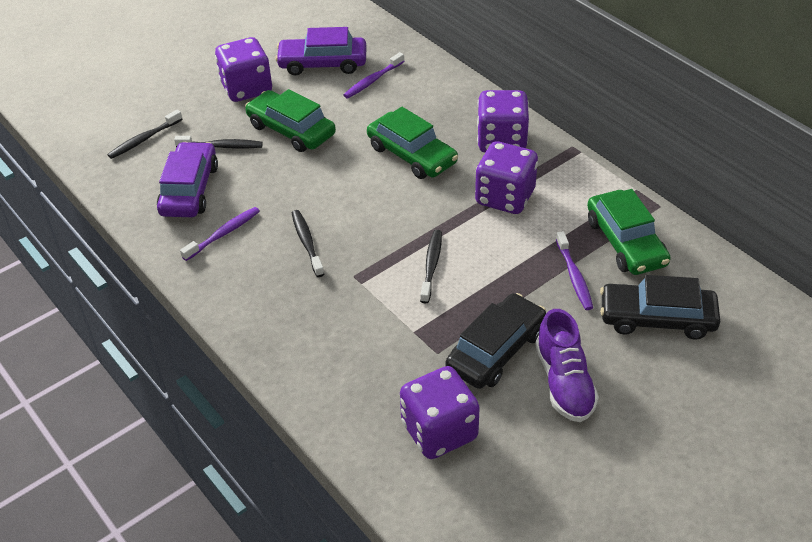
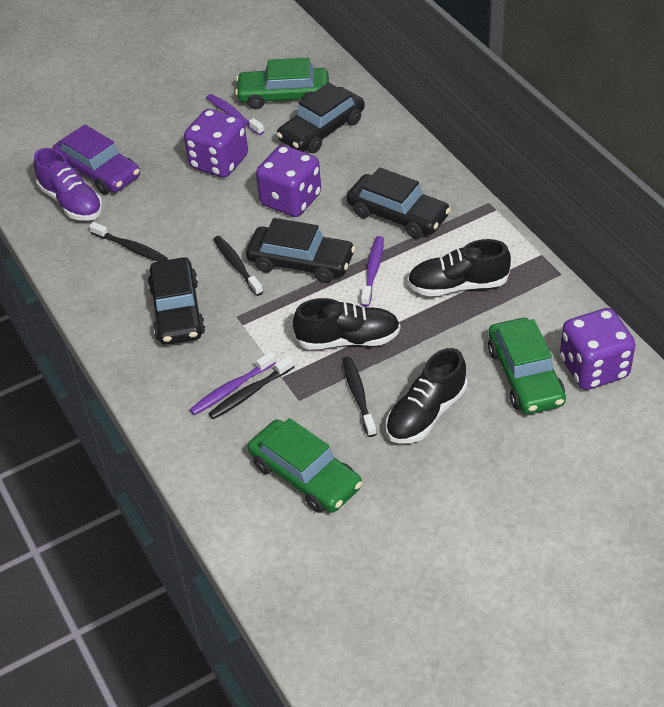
black car: 2 -> 4
black shoe: 0 -> 3
purple car: 2 -> 1
purple dice: 4 -> 3

